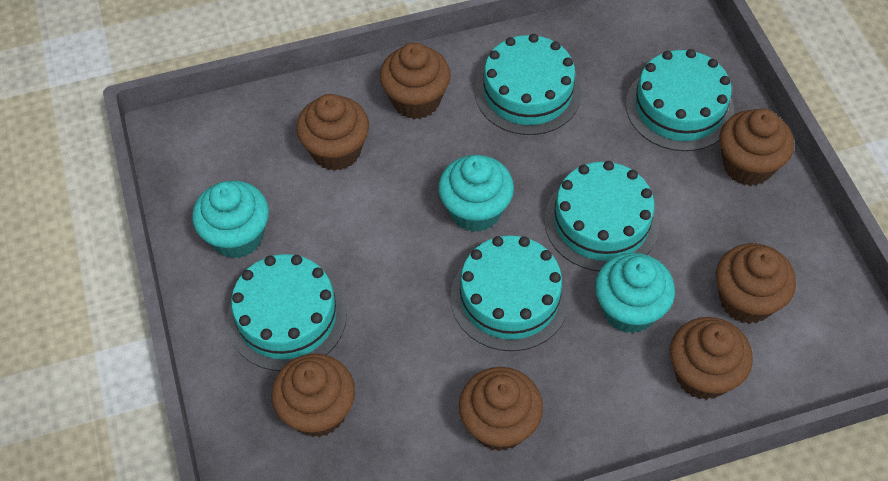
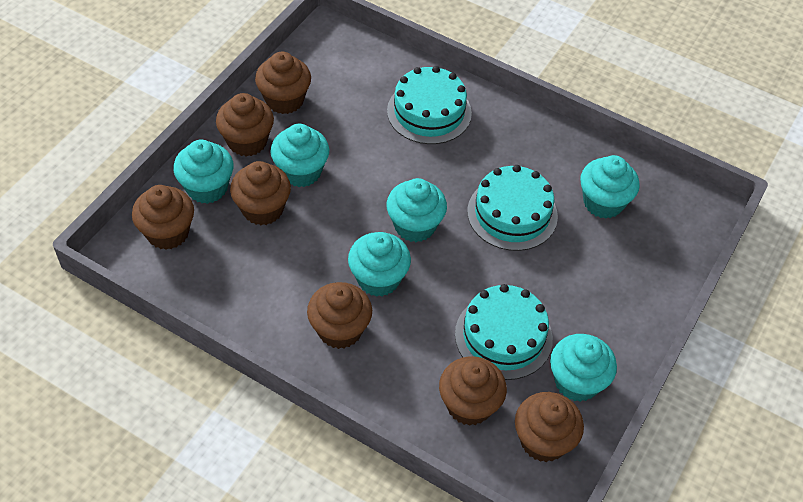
turquoise cake: 5 -> 3
turquoise cupcake: 3 -> 6

